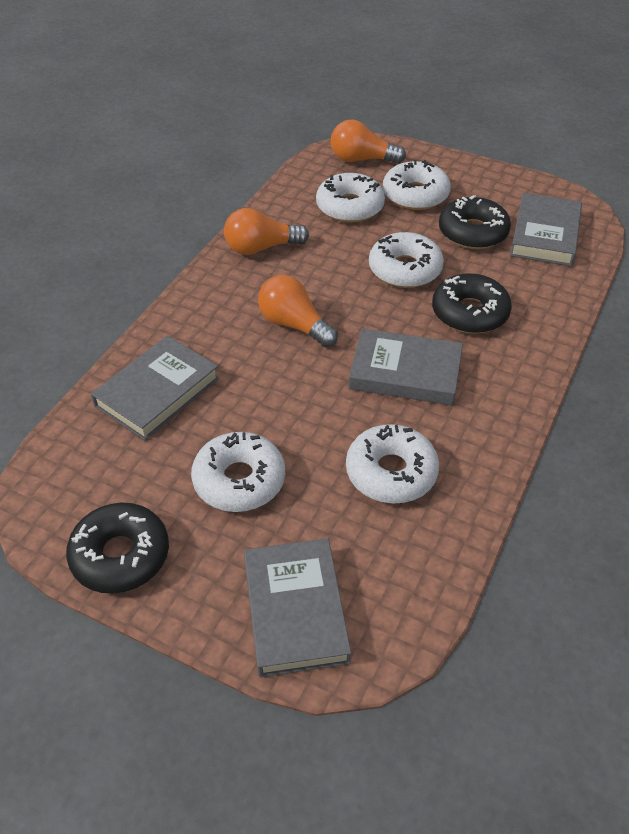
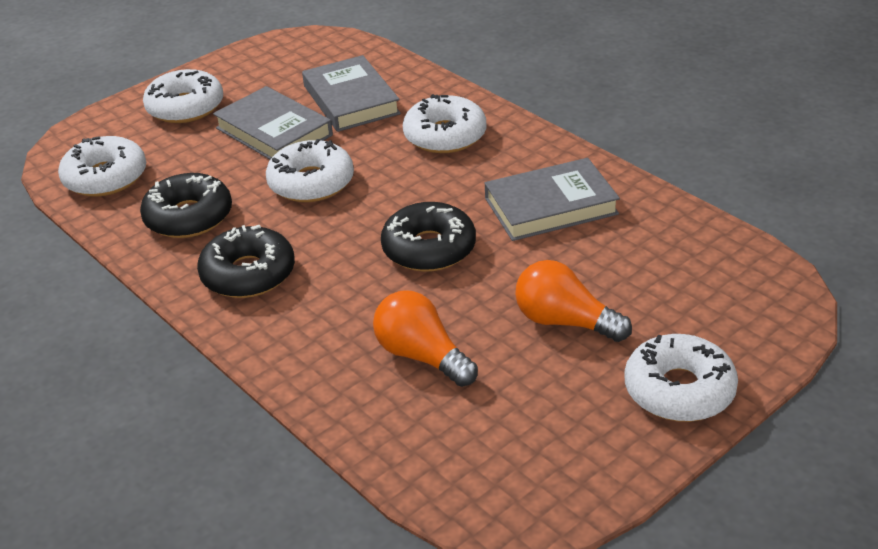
grey book: 4 -> 3
orange light bulb: 3 -> 2

